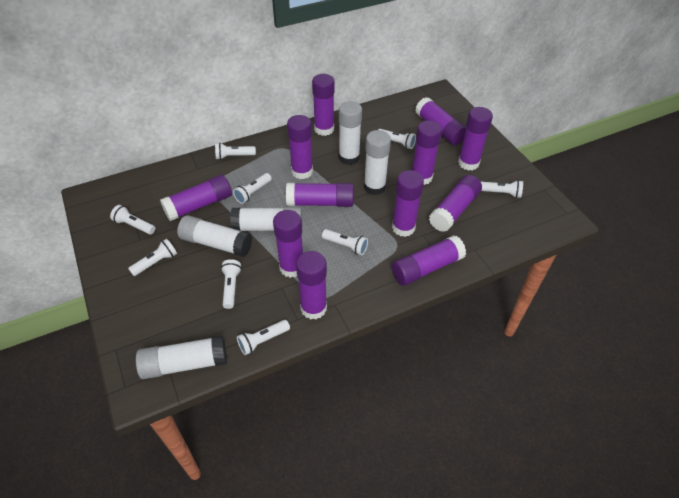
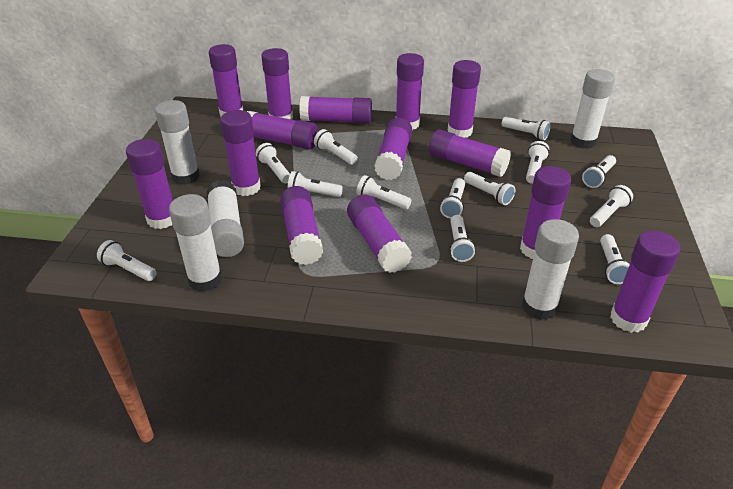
purple glue stick: 12 -> 14
white flashlight: 9 -> 13

